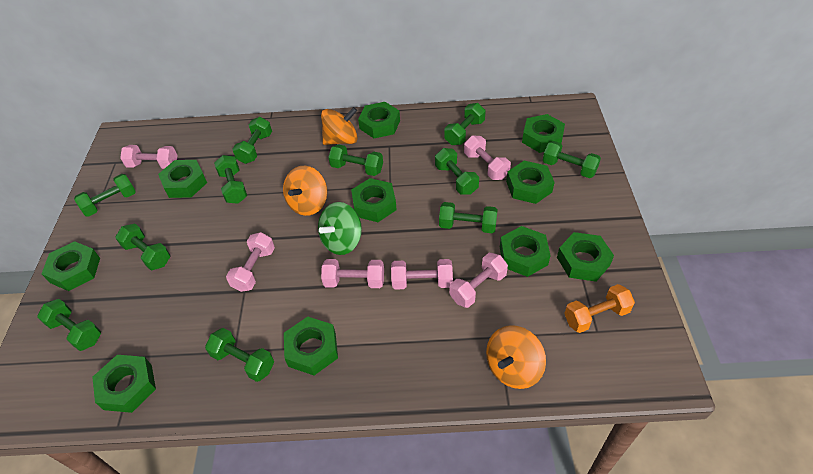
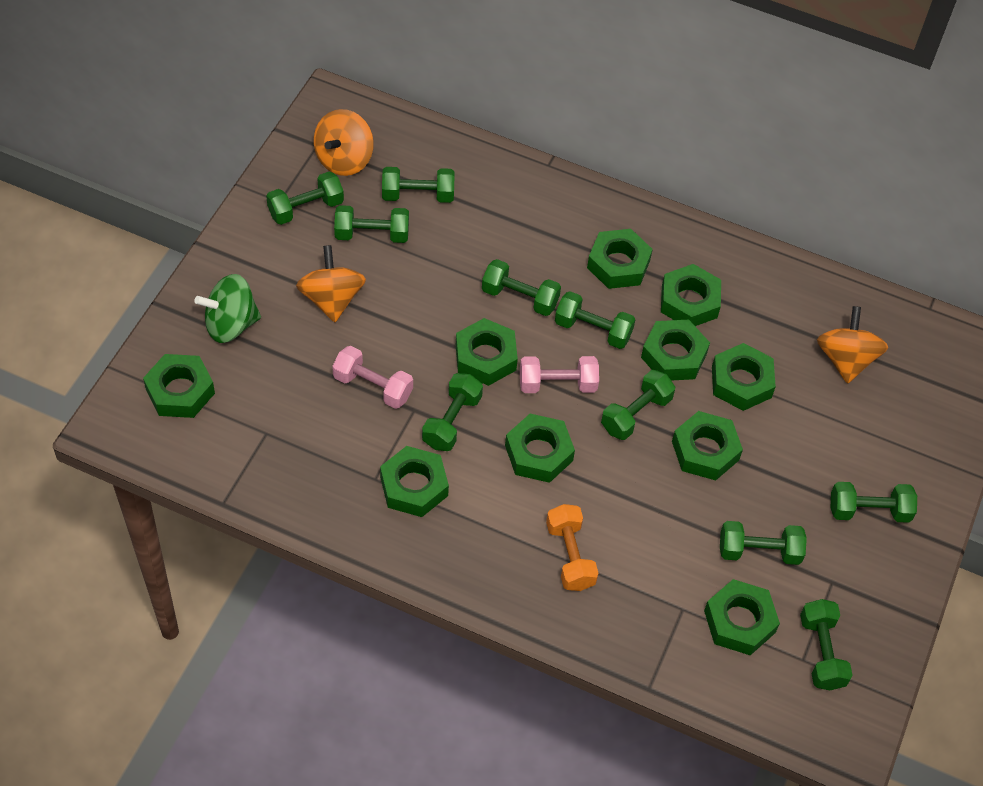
green dumbbell: 11 -> 10
pink dumbbell: 6 -> 2

